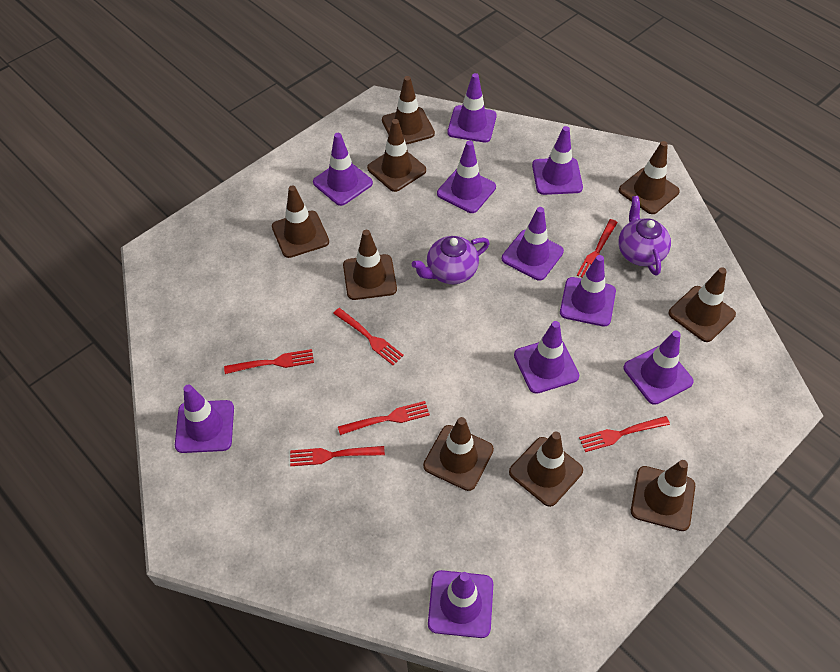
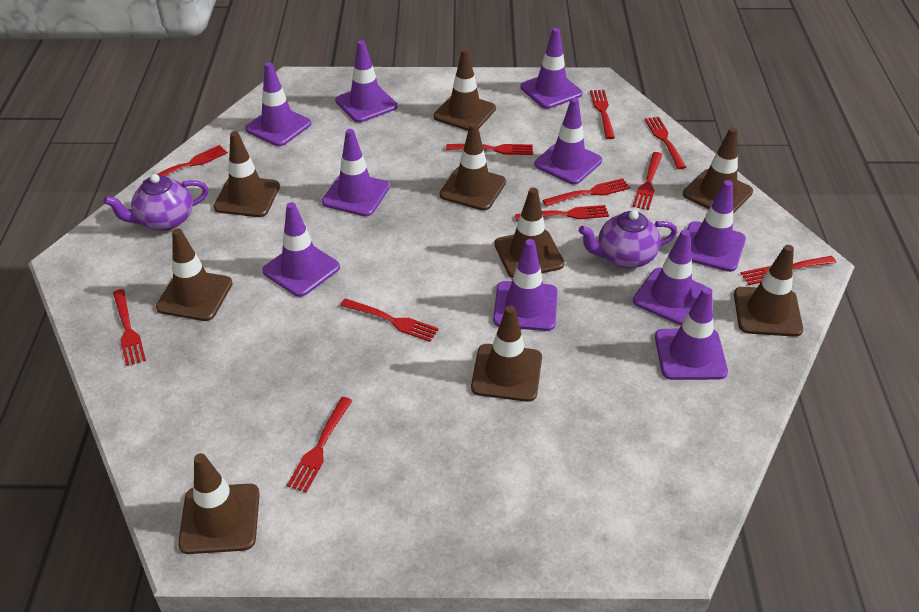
red fork: 6 -> 11

